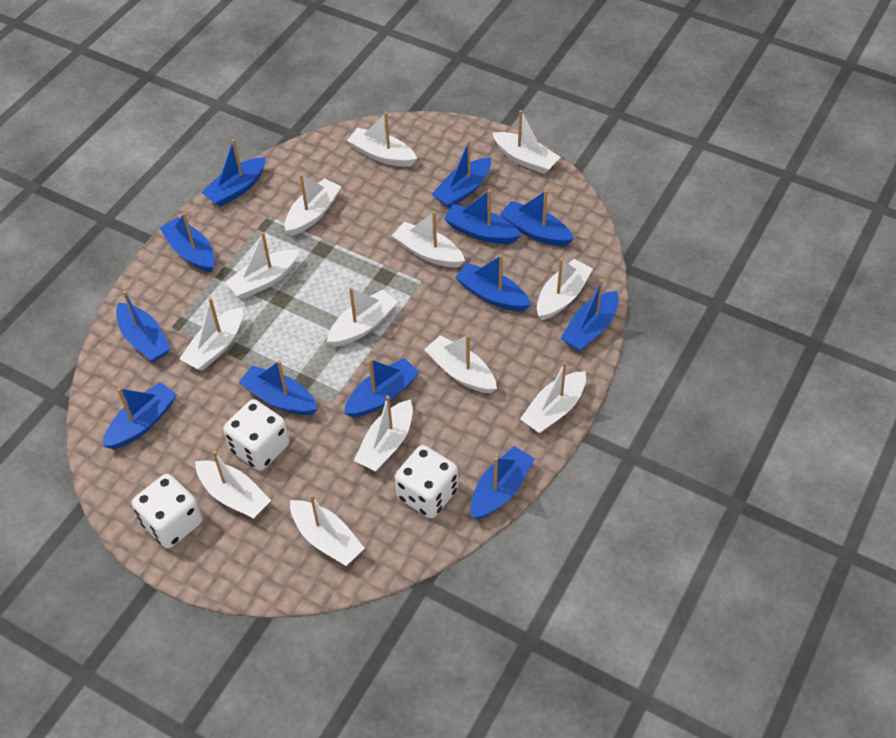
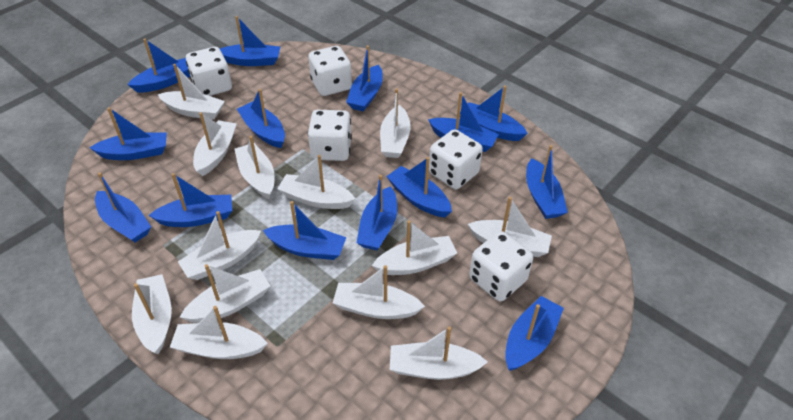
blue boat: 12 -> 14
white dice: 3 -> 5

